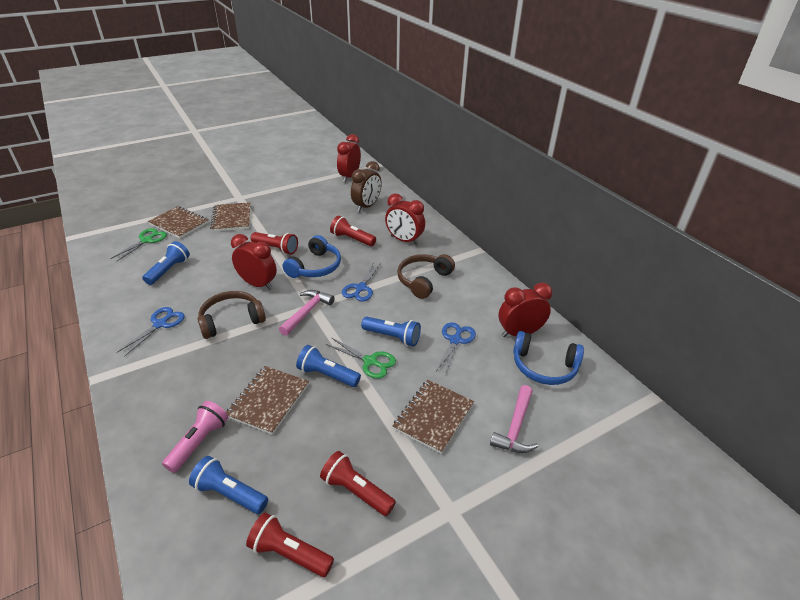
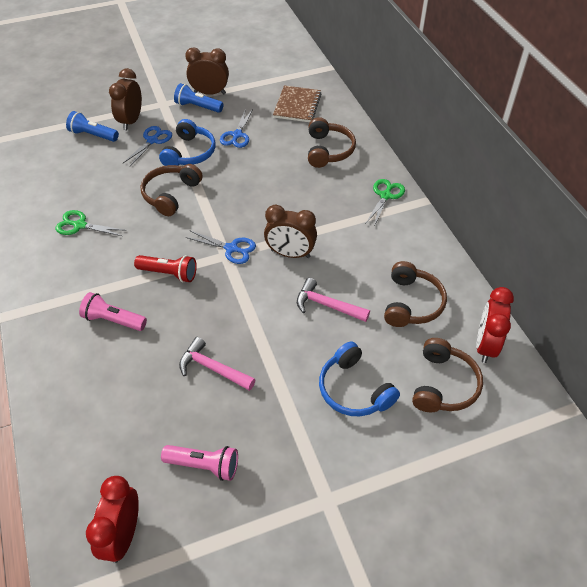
blue flashlight: 4 -> 2
brown clock: 1 -> 3
brown headphones: 2 -> 4
brown notebook: 4 -> 1
pink flashlight: 1 -> 2
red clock: 4 -> 2
red flashlight: 4 -> 1

